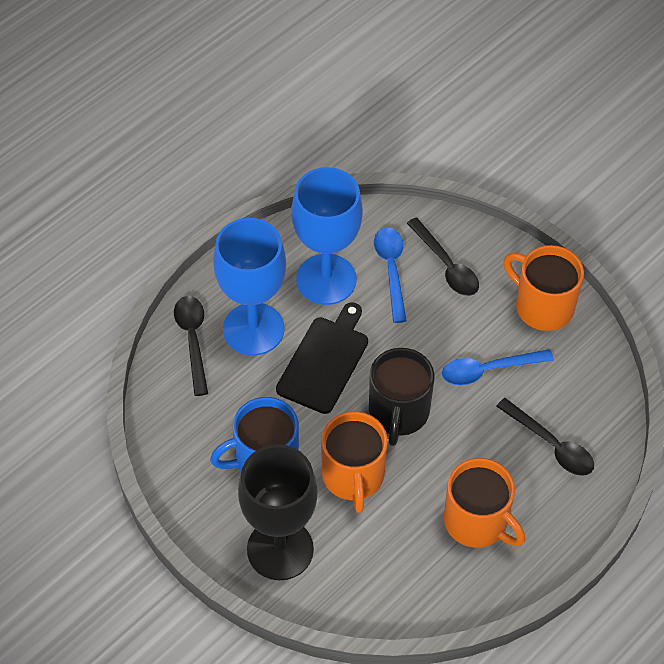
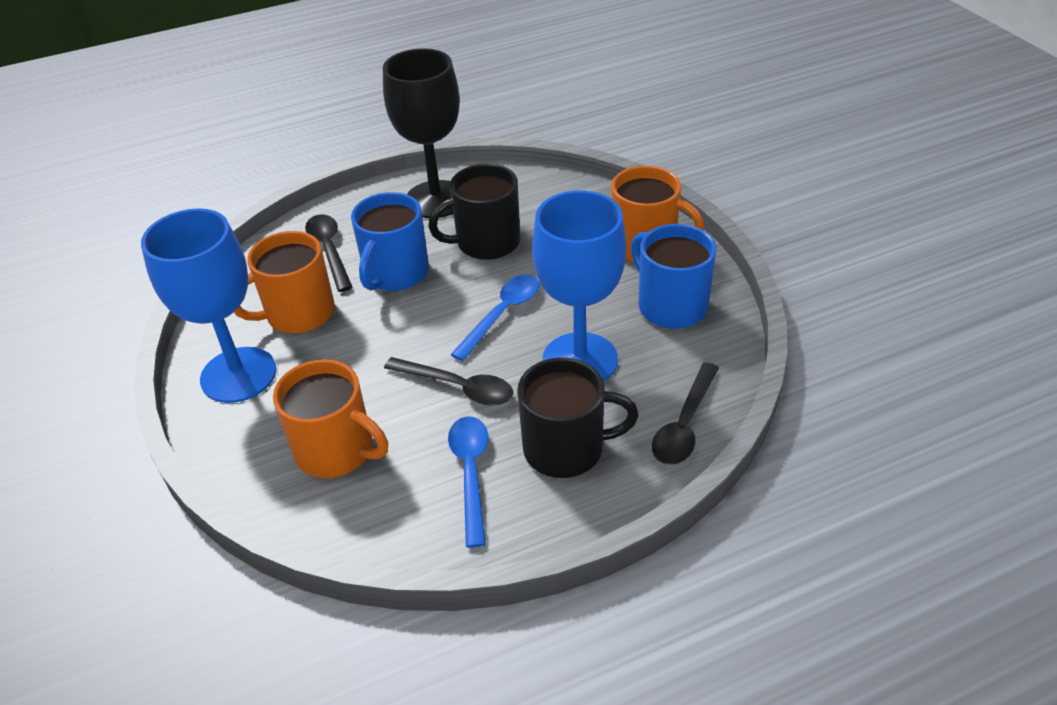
black cutting board: 1 -> 0
black mug: 1 -> 2
blue mug: 1 -> 2

